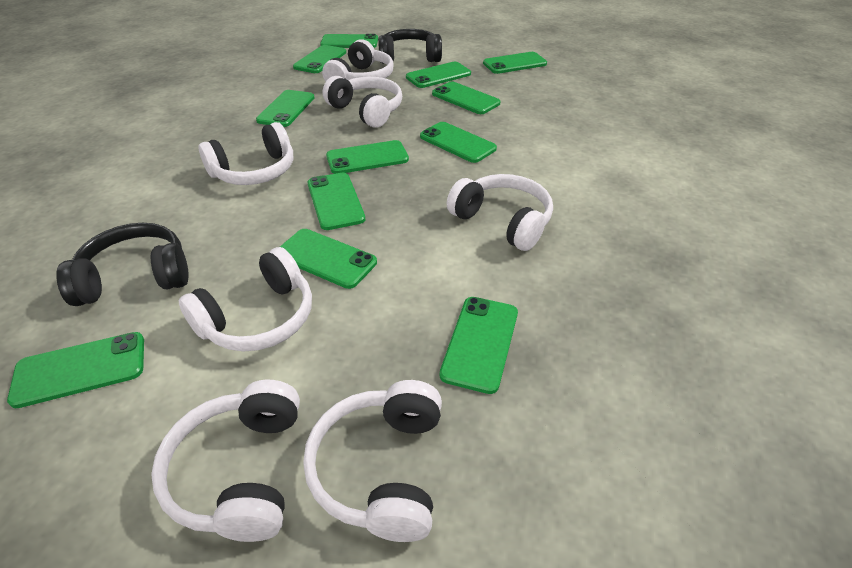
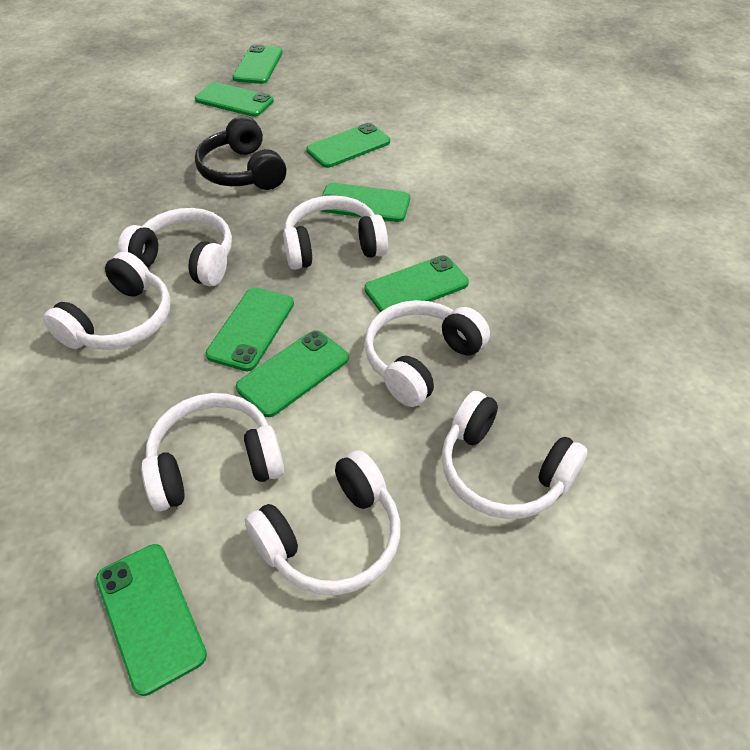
black headphones: 2 -> 1
green phone: 12 -> 8

